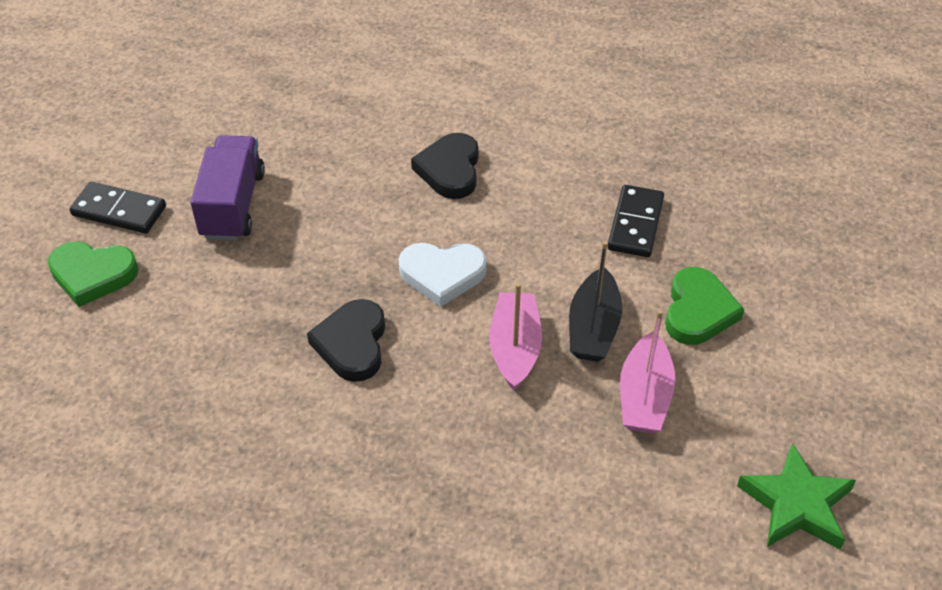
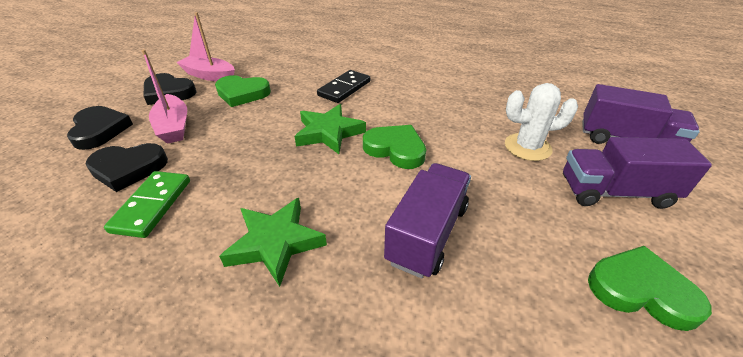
black boat: 1 -> 0
black domino: 2 -> 1
black heart: 2 -> 3
green domino: 0 -> 1
green heart: 2 -> 3
green star: 1 -> 2
purple truck: 1 -> 3
white cactus: 0 -> 1
white heart: 1 -> 0

